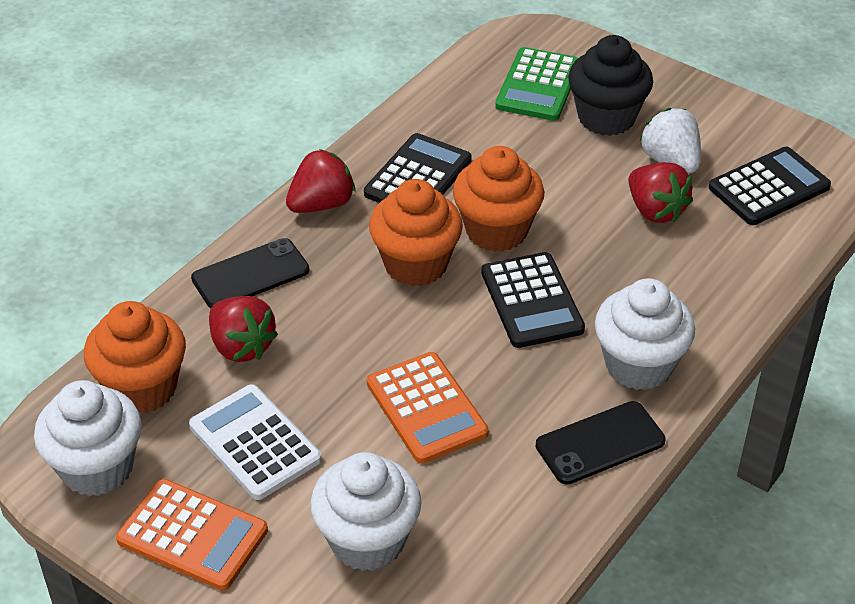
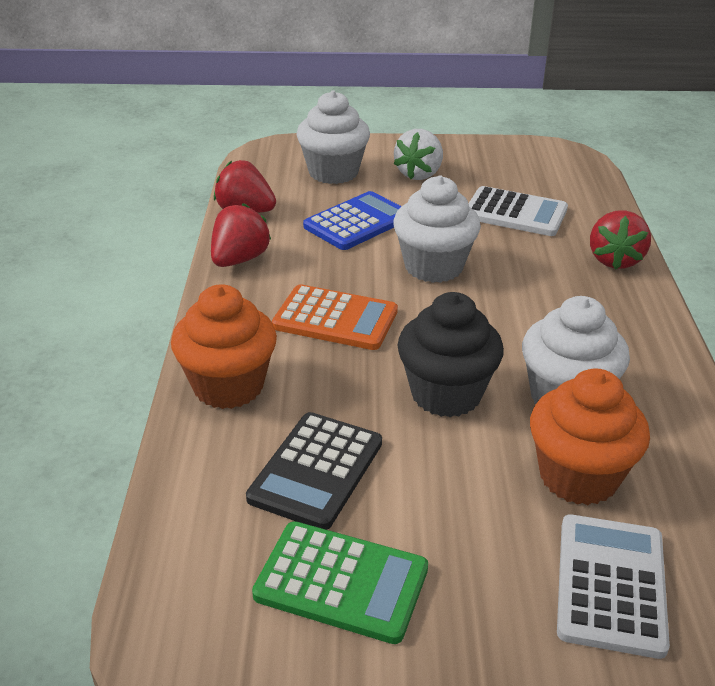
black calculator: 3 -> 1
black phone: 2 -> 0
blue calculator: 0 -> 1
orange calculator: 2 -> 1
orange cupcake: 3 -> 2
white calculator: 1 -> 2

